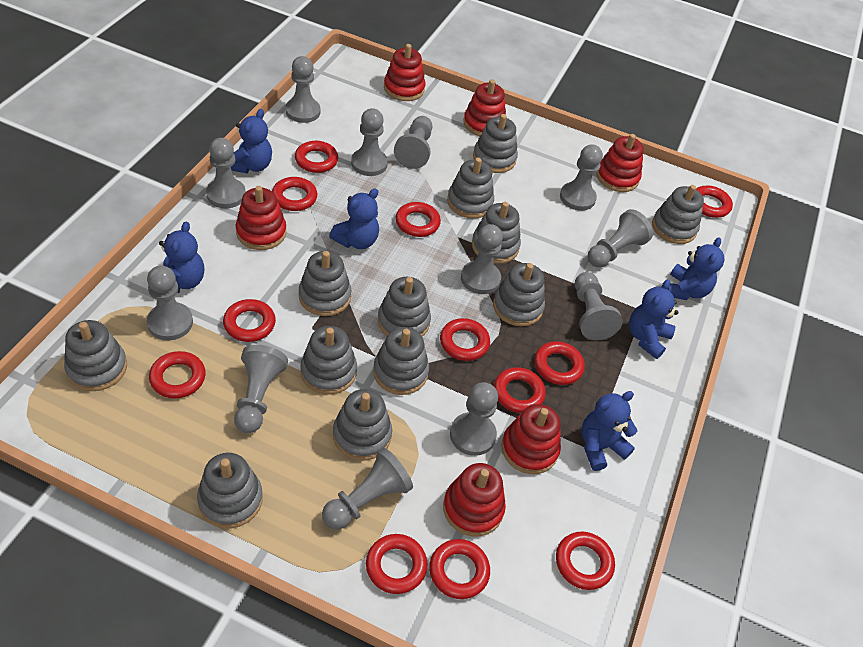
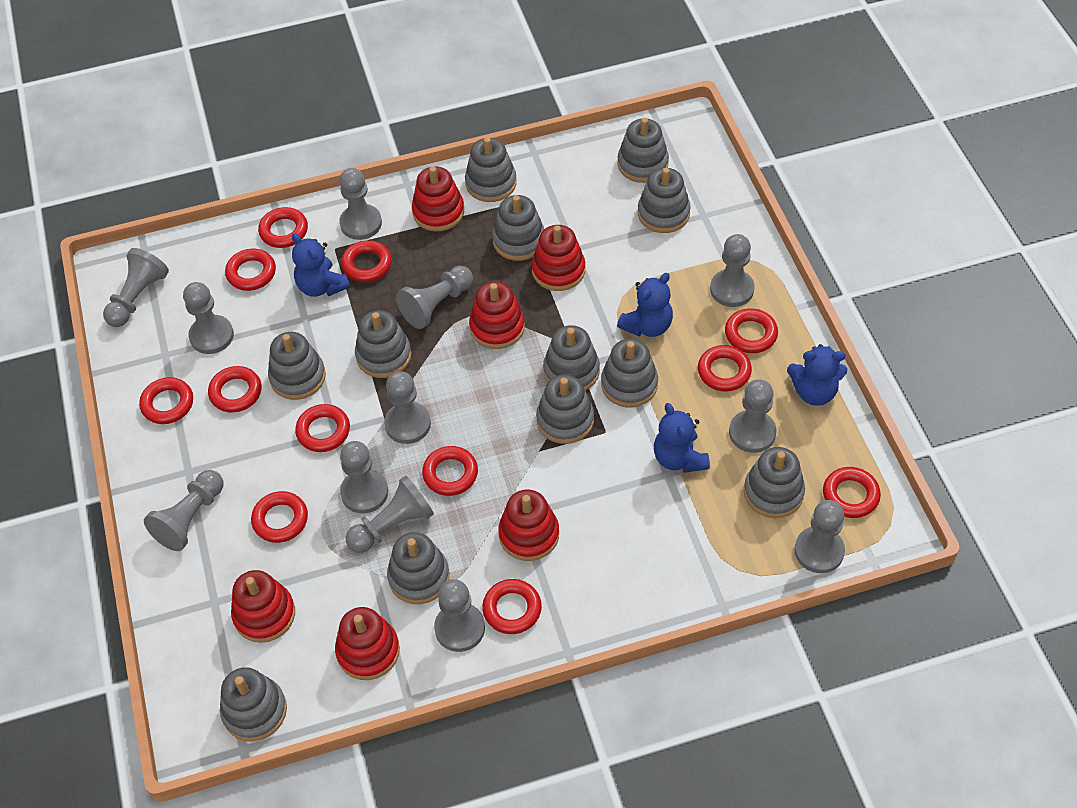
blue teddy bear: 6 -> 4

